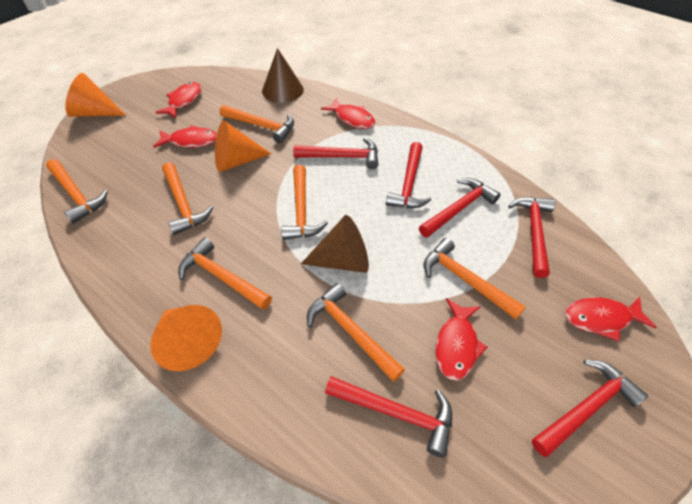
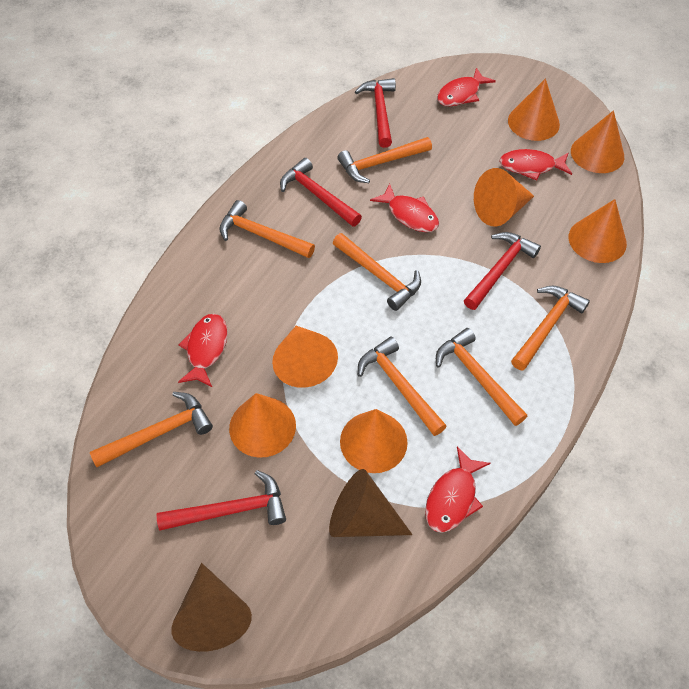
orange cone: 3 -> 7
red hammer: 6 -> 4

